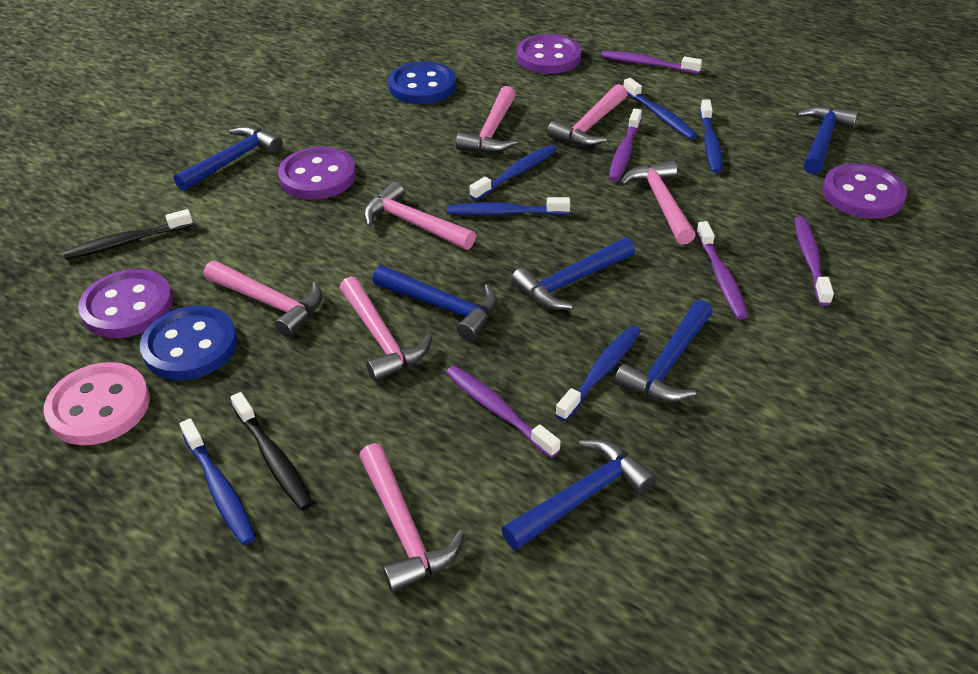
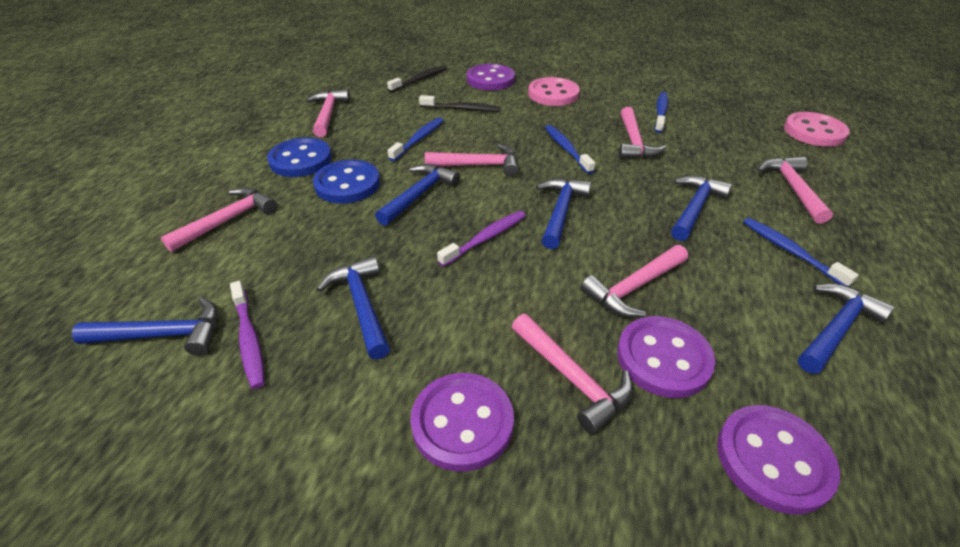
blue toothbrush: 6 -> 4
pink button: 1 -> 2
purple toothbrush: 5 -> 2

